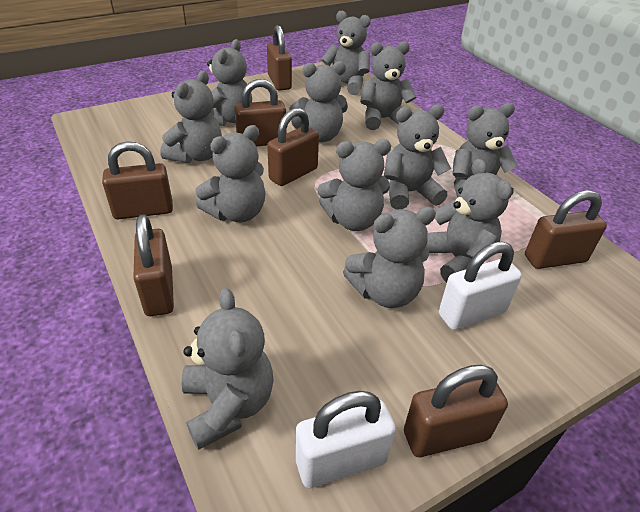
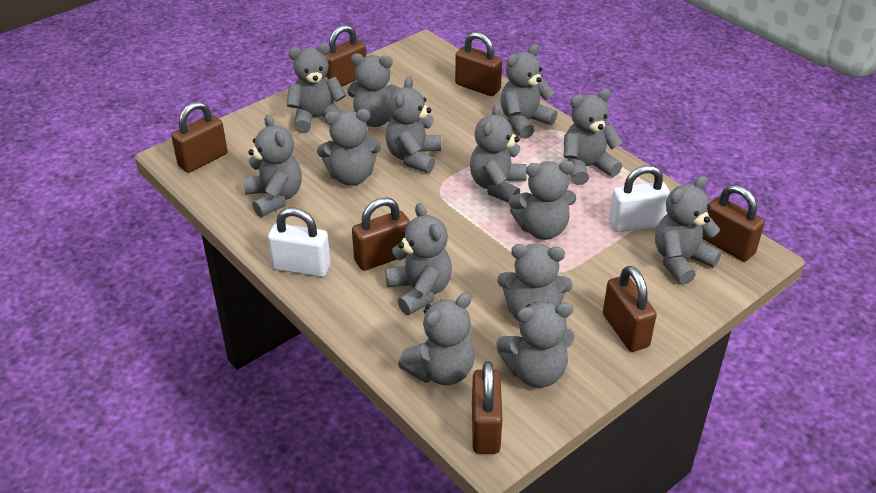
grey teddy bear: 12 -> 14

